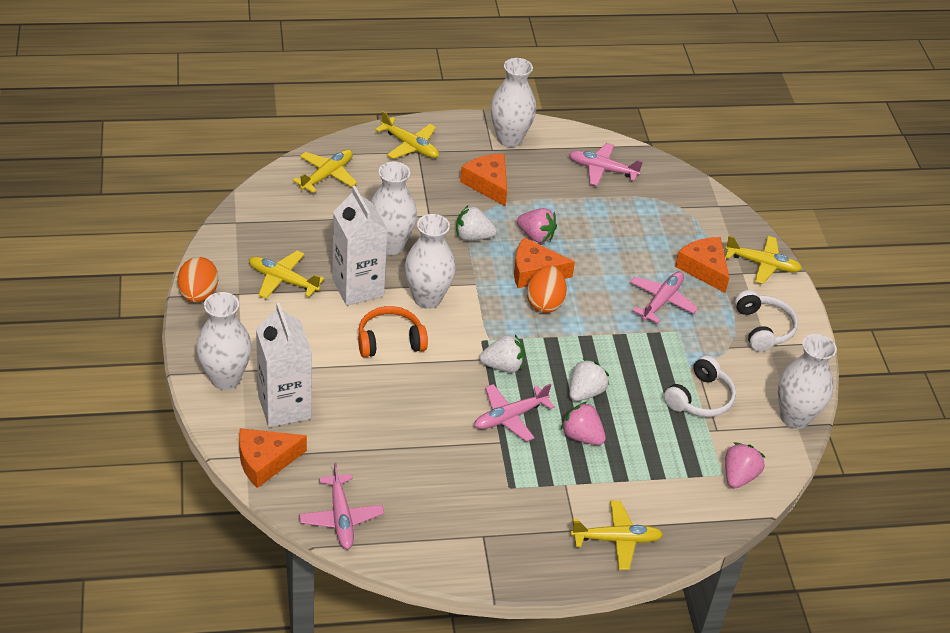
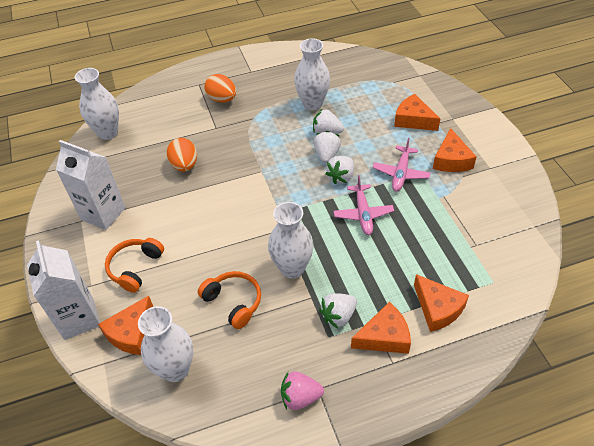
orange cheese: 4 -> 5
orange headphones: 1 -> 2
pink plane: 4 -> 2
pink strawberry: 3 -> 1
white headphones: 2 -> 0
white strawberry: 3 -> 4
white vase: 5 -> 4
yellow plane: 5 -> 0

